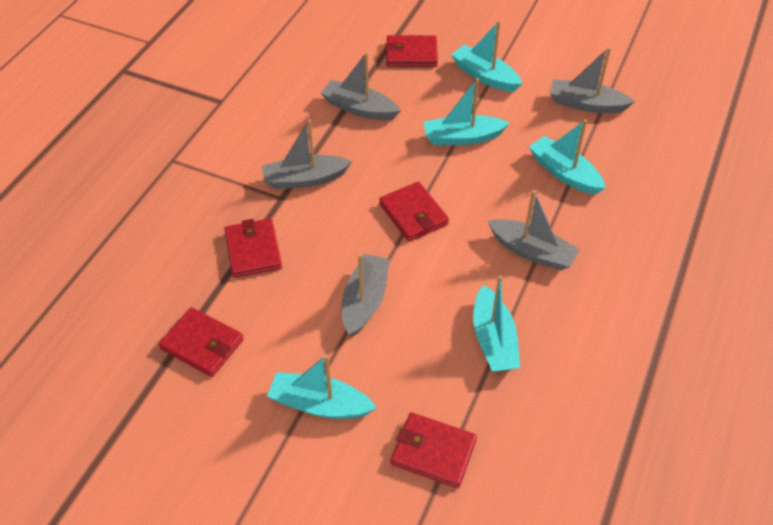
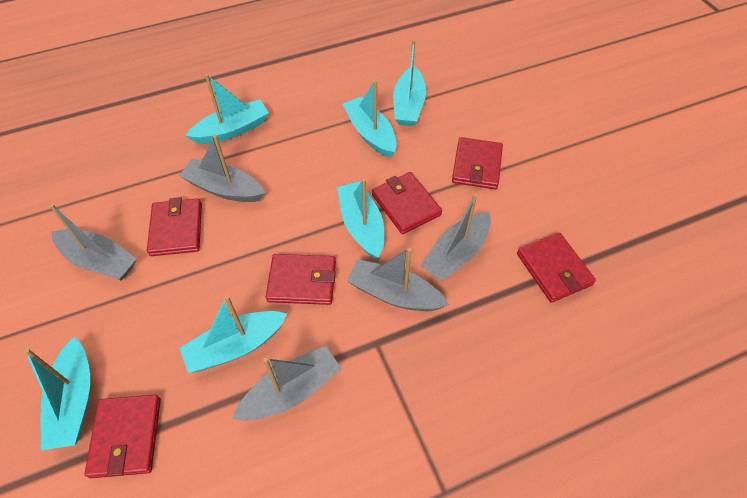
red wallet: 5 -> 6
turquoise boat: 5 -> 6

